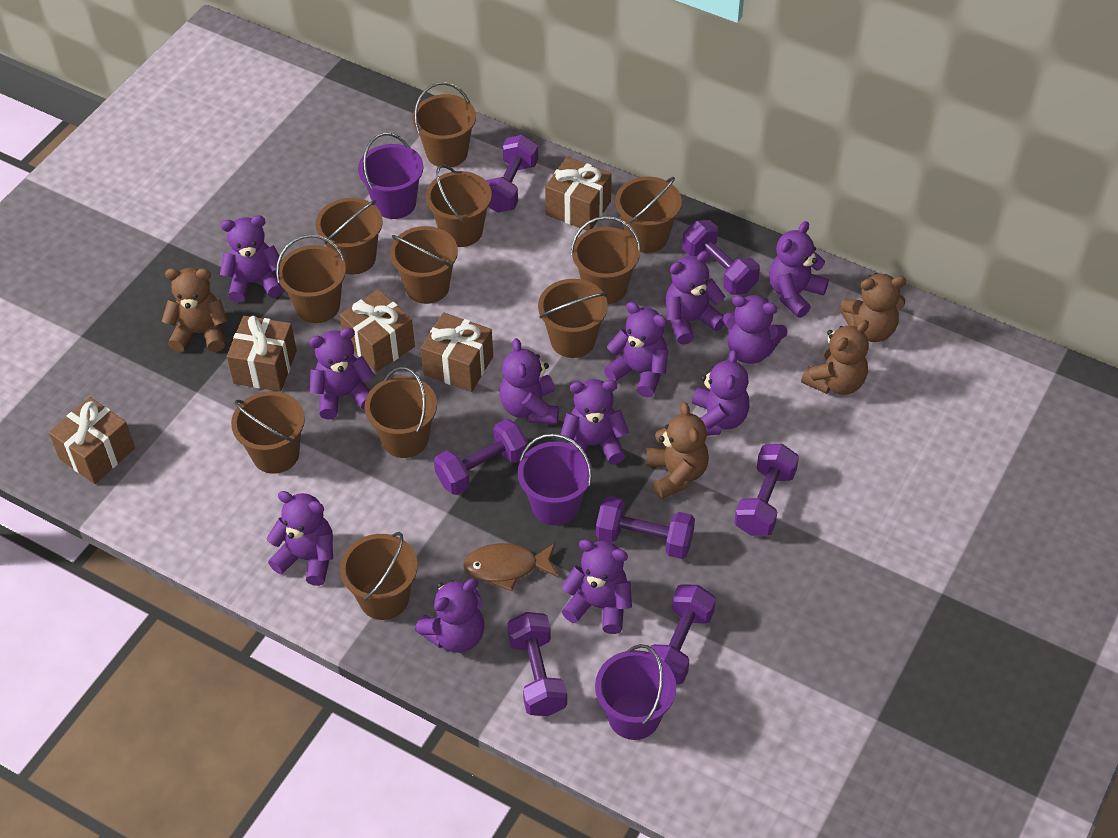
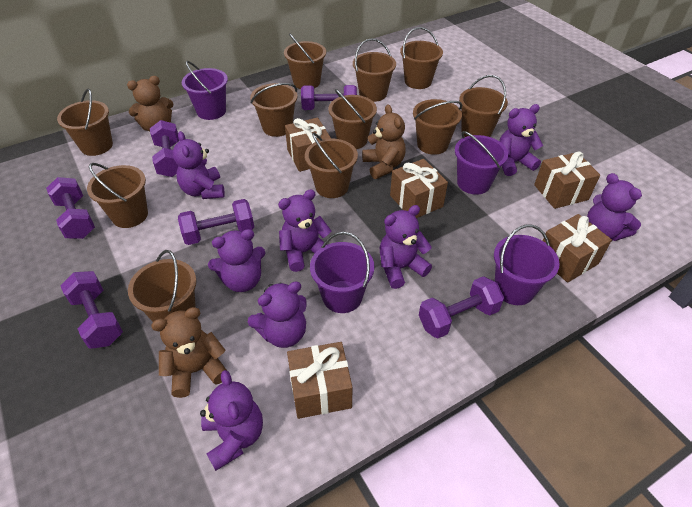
brown fish: 1 -> 0
brown teddy bear: 4 -> 3
purple bucket: 3 -> 4
purple dumbbell: 7 -> 6
purple teddy bear: 12 -> 8

